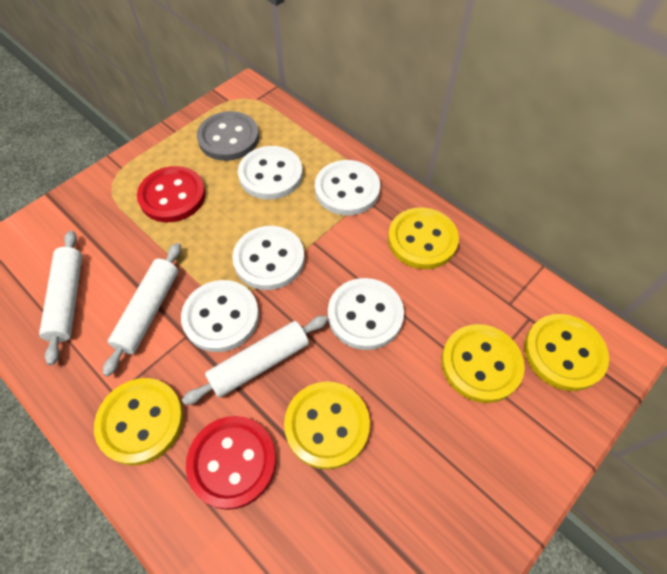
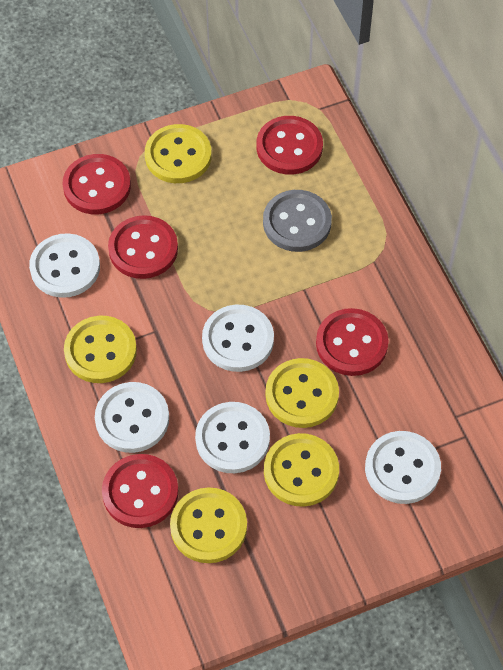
red button: 2 -> 5
white rolling pin: 3 -> 0

